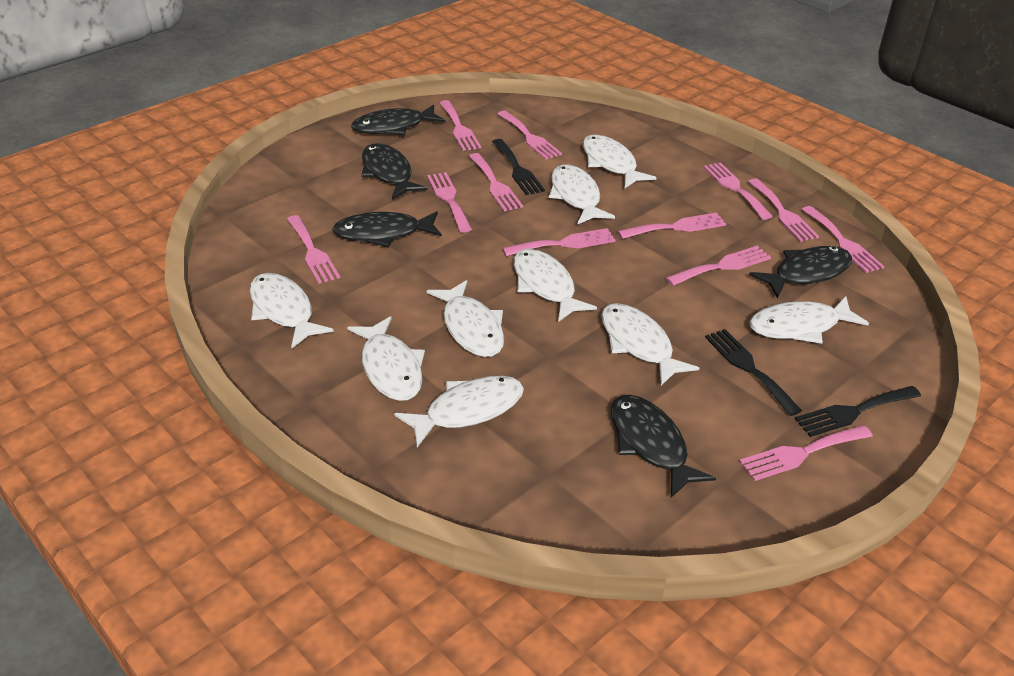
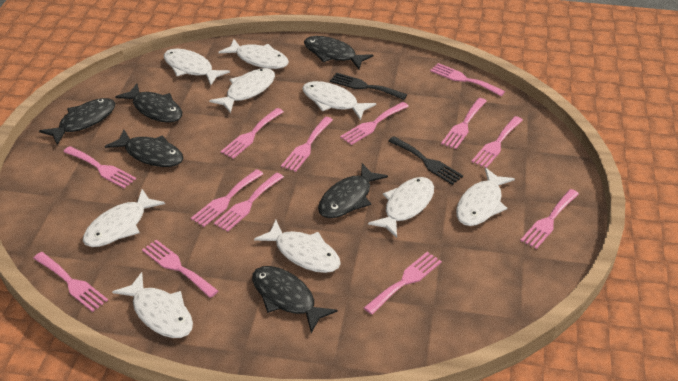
black fish: 5 -> 6
black fork: 3 -> 2
pink fork: 12 -> 13

